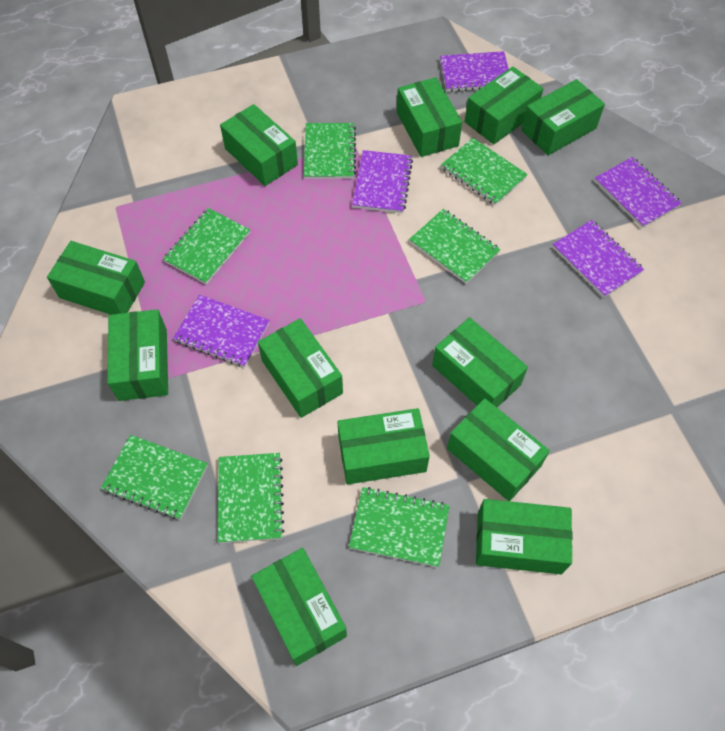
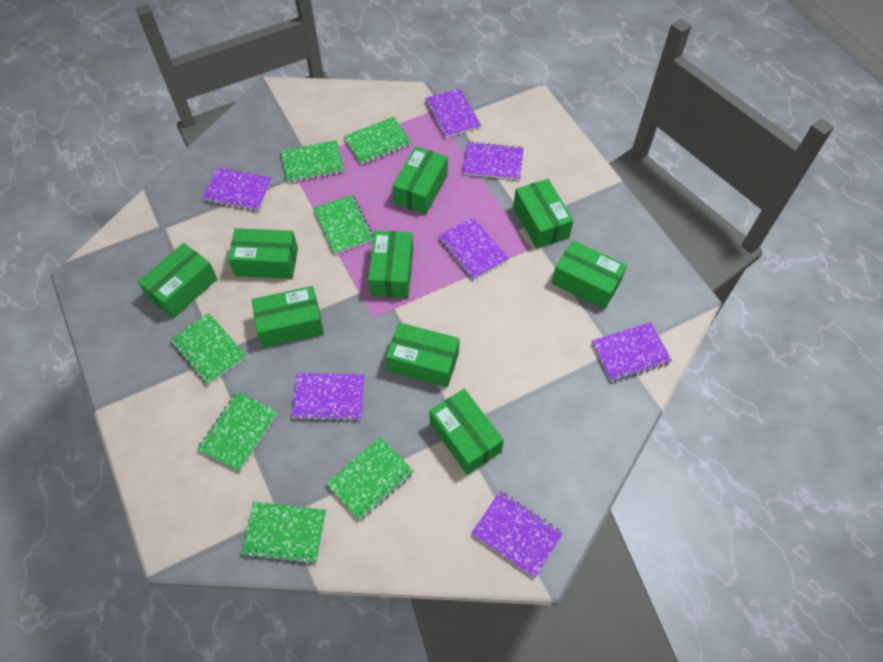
green box: 12 -> 9
purple notebook: 5 -> 7

